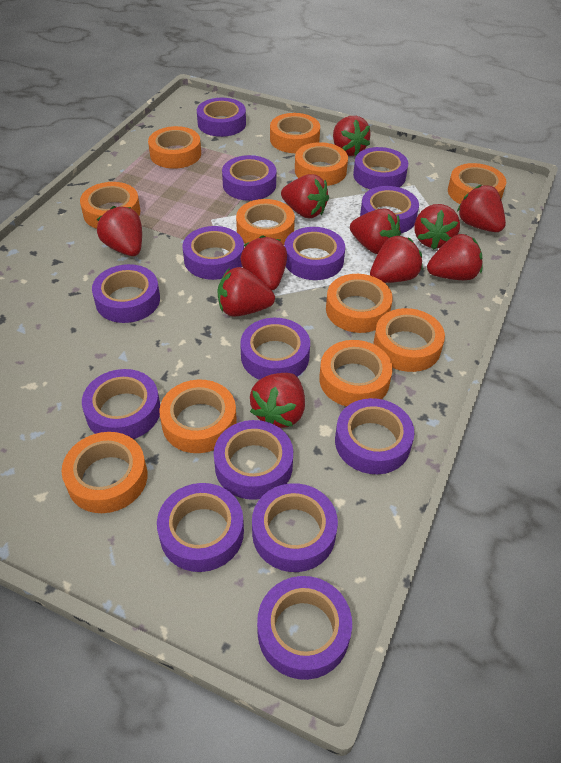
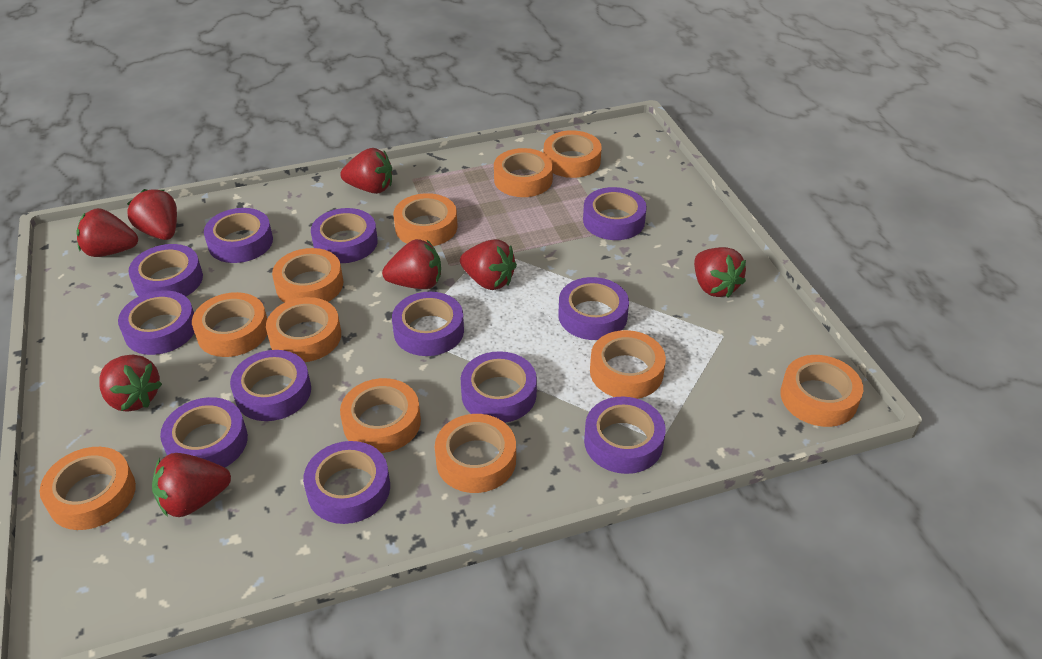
purple tape: 14 -> 12
red strawberry: 11 -> 8

